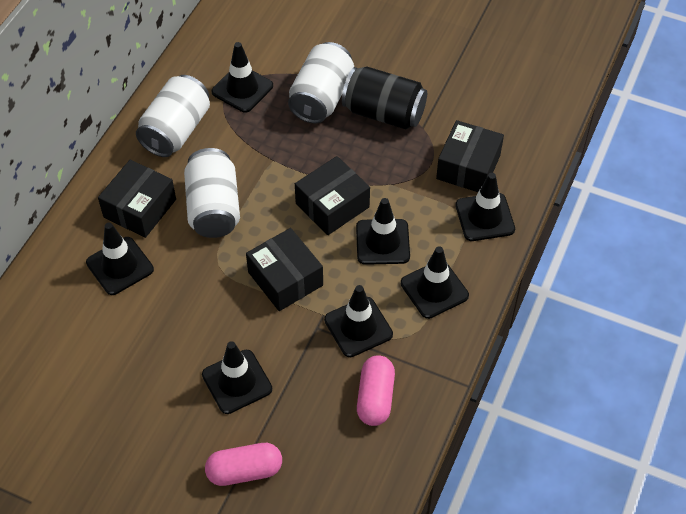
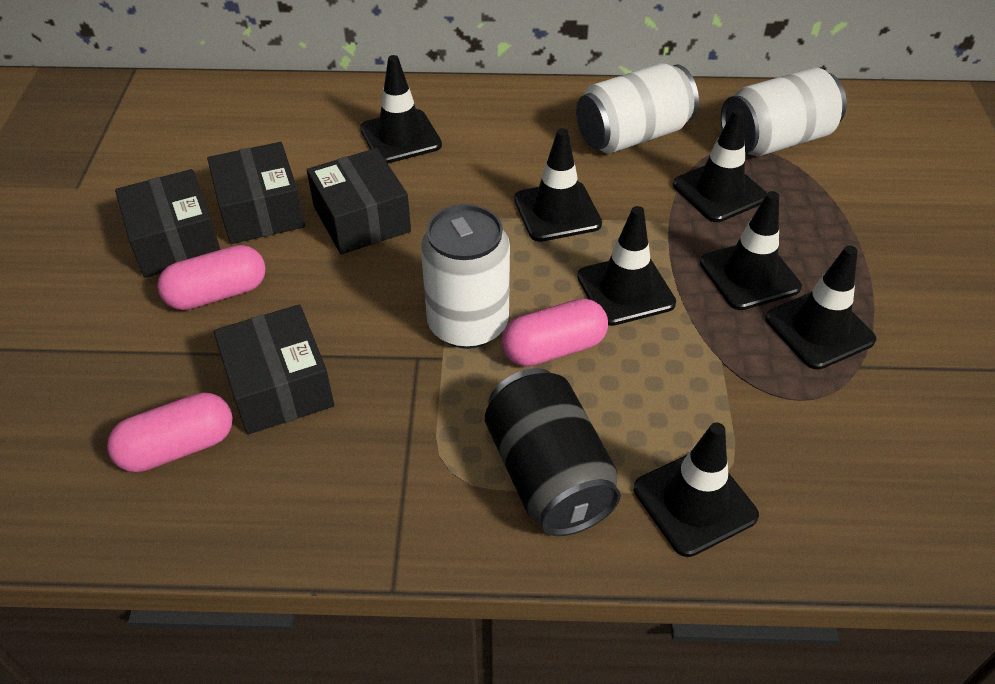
pink capsule: 2 -> 3

